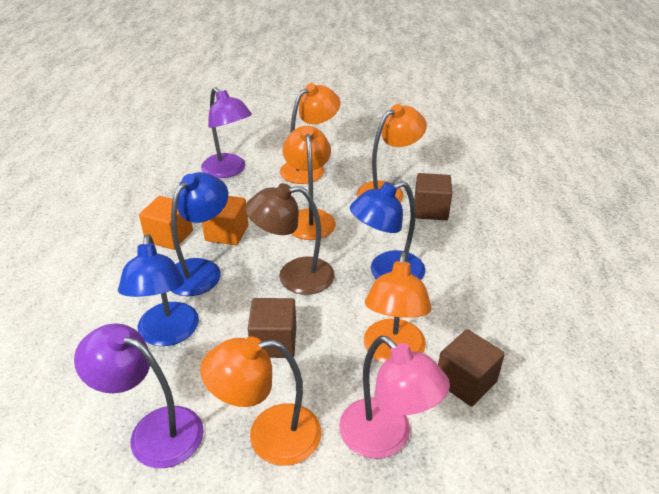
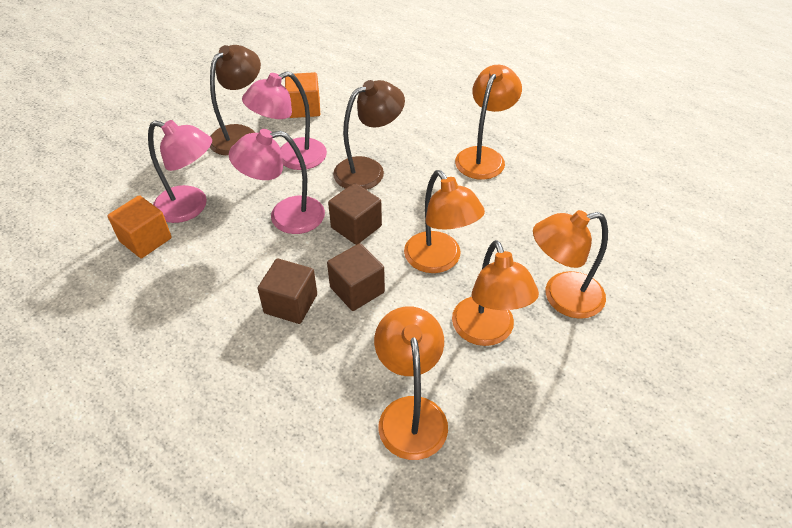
blue lamp: 3 -> 0
brown lamp: 1 -> 2
pink lamp: 1 -> 3
purple lamp: 2 -> 0

